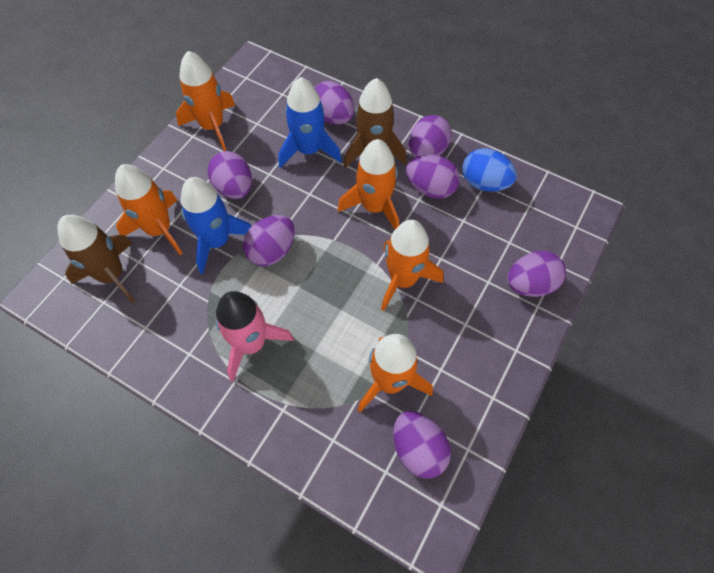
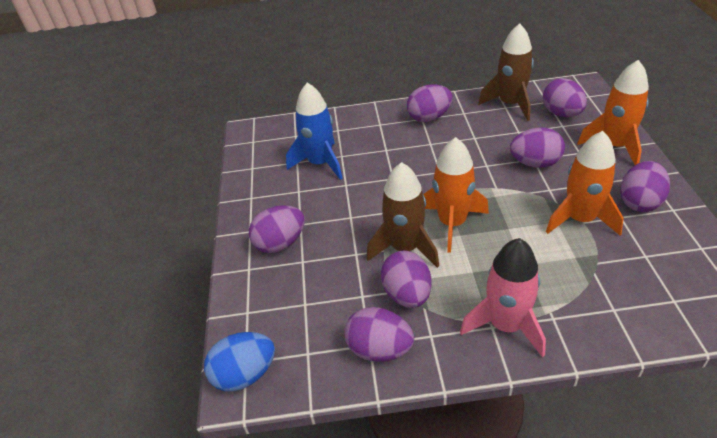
blue rocket: 2 -> 1
orange rocket: 5 -> 3

